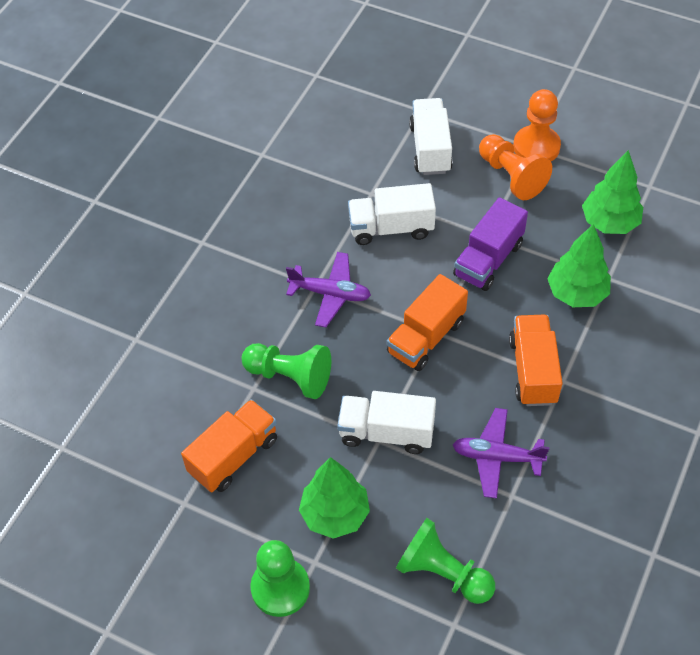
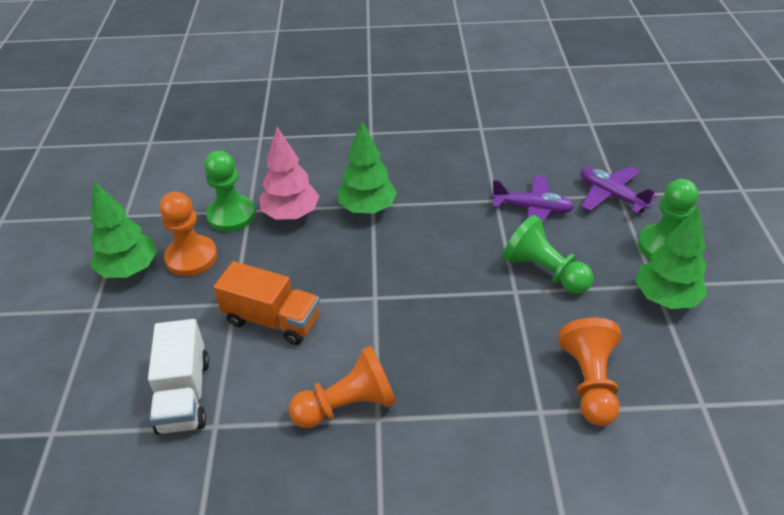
orange pawn: 2 -> 3
orange truck: 3 -> 1
pink tree: 0 -> 1
purple truck: 1 -> 0
white truck: 3 -> 1

